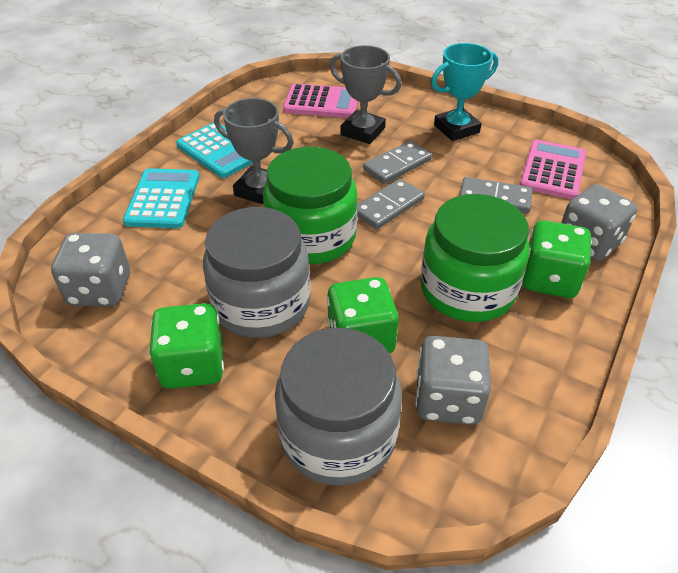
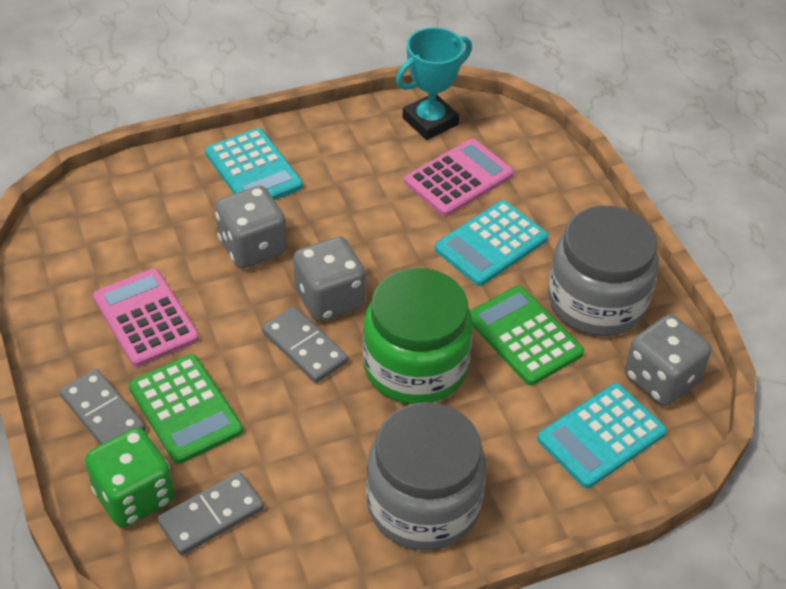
green calculator: 0 -> 2
green dice: 3 -> 1
green jar: 2 -> 1
grey trophy: 2 -> 0
turquoise calculator: 2 -> 3

